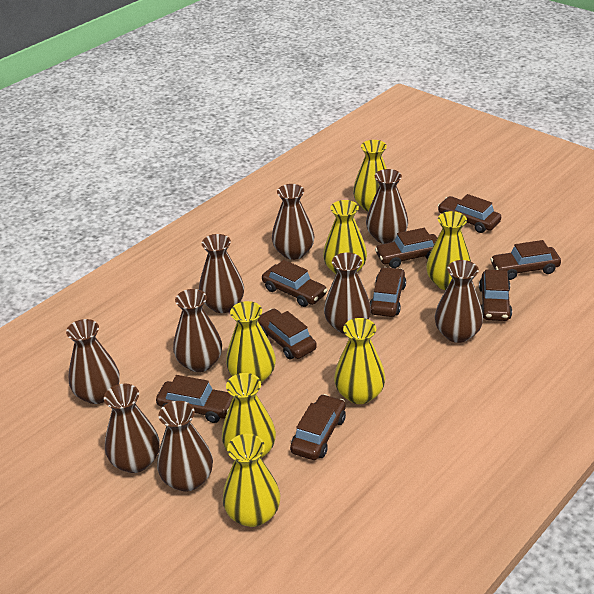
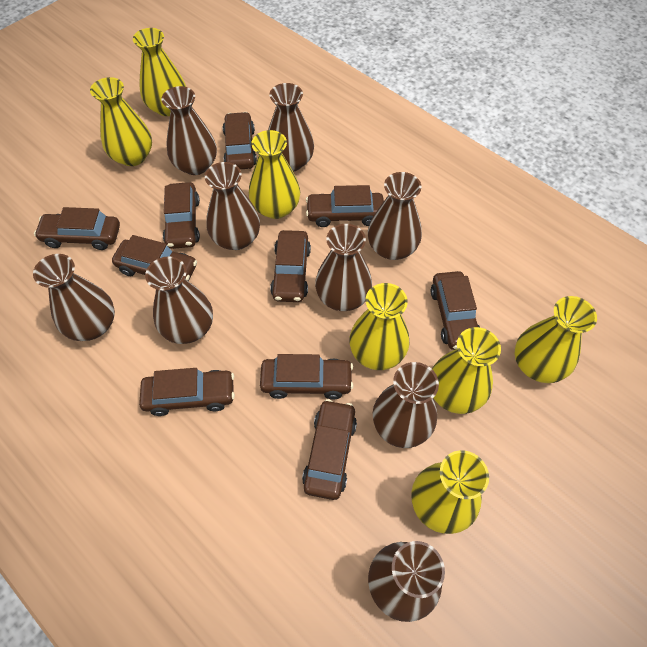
brown car: 9 -> 10

